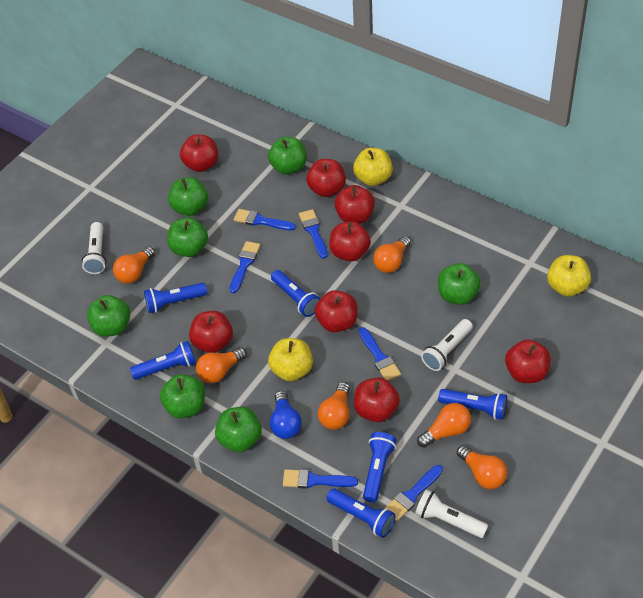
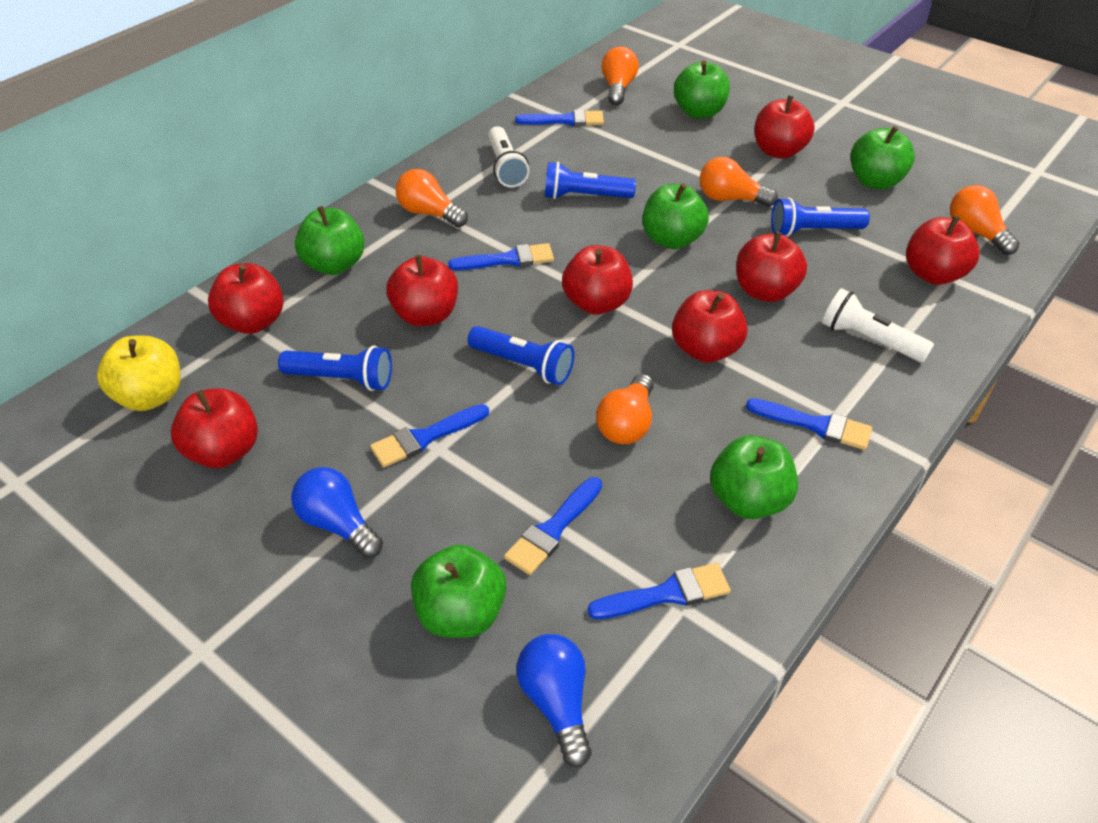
blue flashlight: 6 -> 4
blue light bulb: 1 -> 2
green apple: 7 -> 6
orange light bulb: 6 -> 5
white flashlight: 3 -> 2
yellow apple: 3 -> 1

